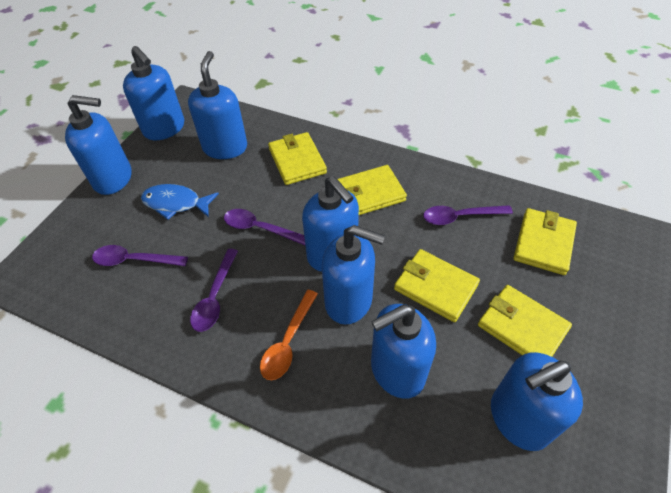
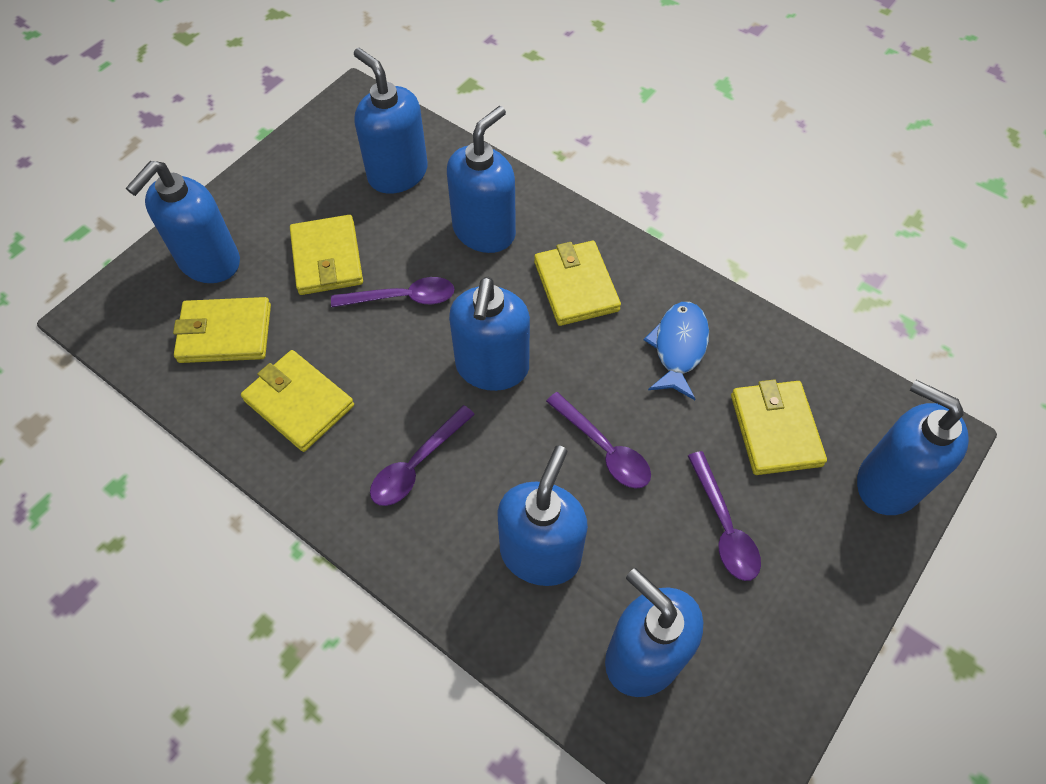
orange spoon: 1 -> 0

